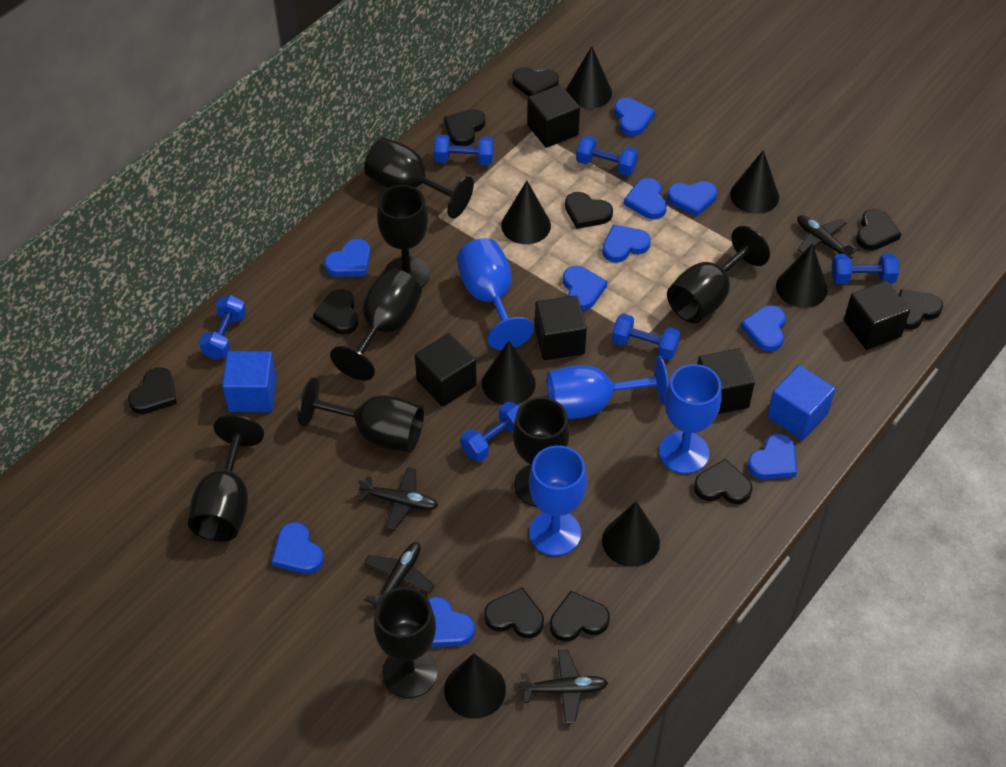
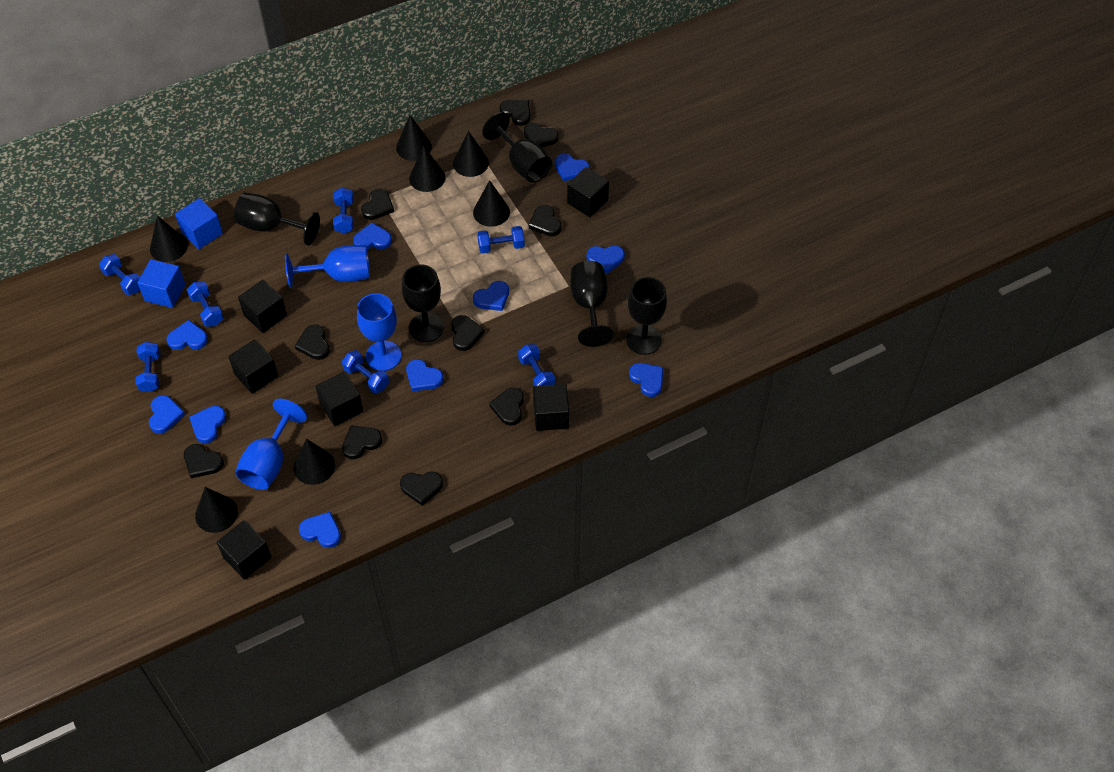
black cube: 5 -> 6
black goblet: 8 -> 5
black plane: 4 -> 0
blue dumbbell: 6 -> 7
blue goblet: 4 -> 3

